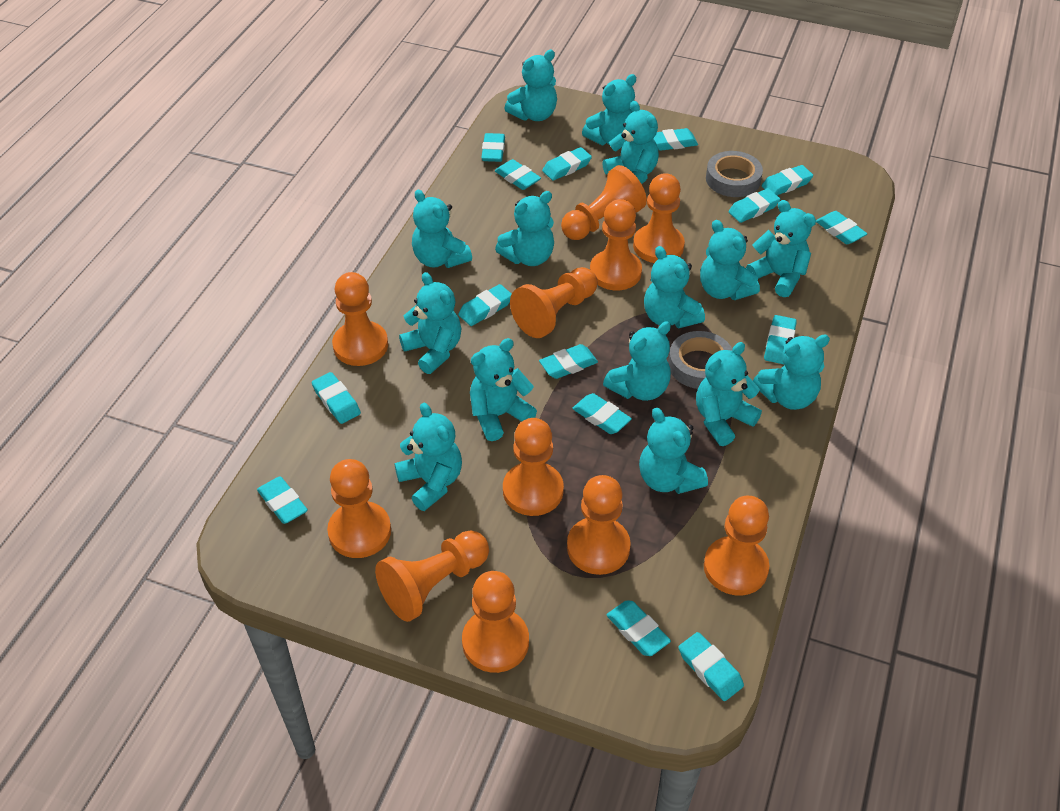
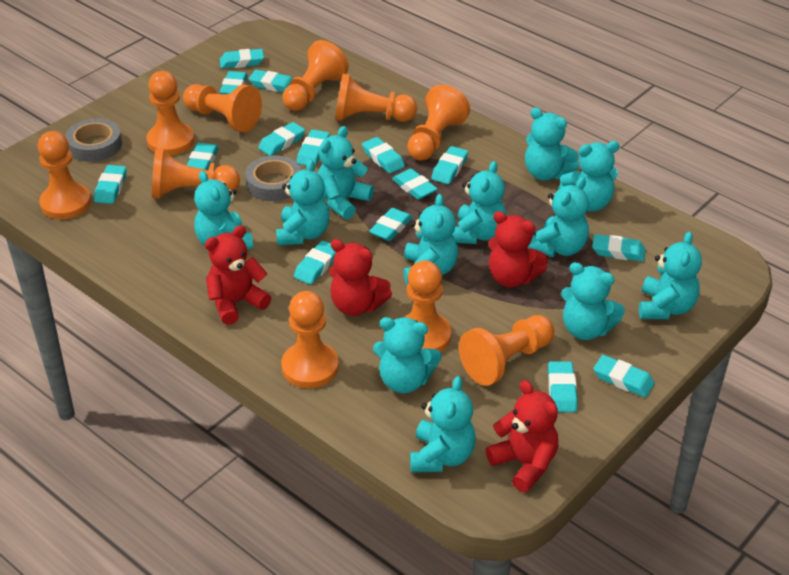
orange pawn: 11 -> 10
red teddy bear: 0 -> 4
turquoise teddy bear: 15 -> 12

